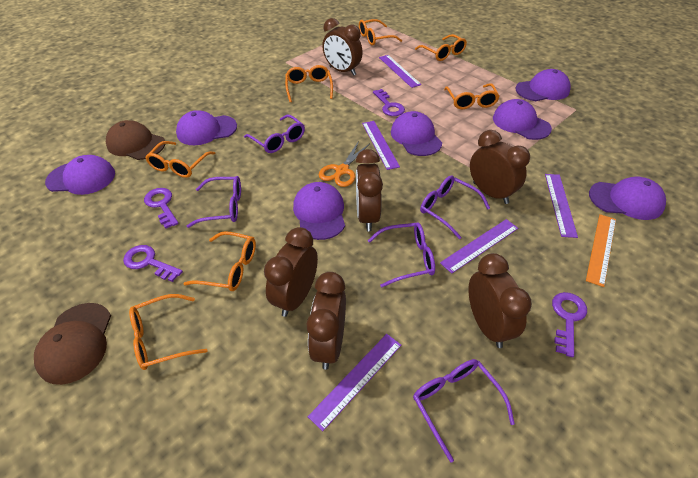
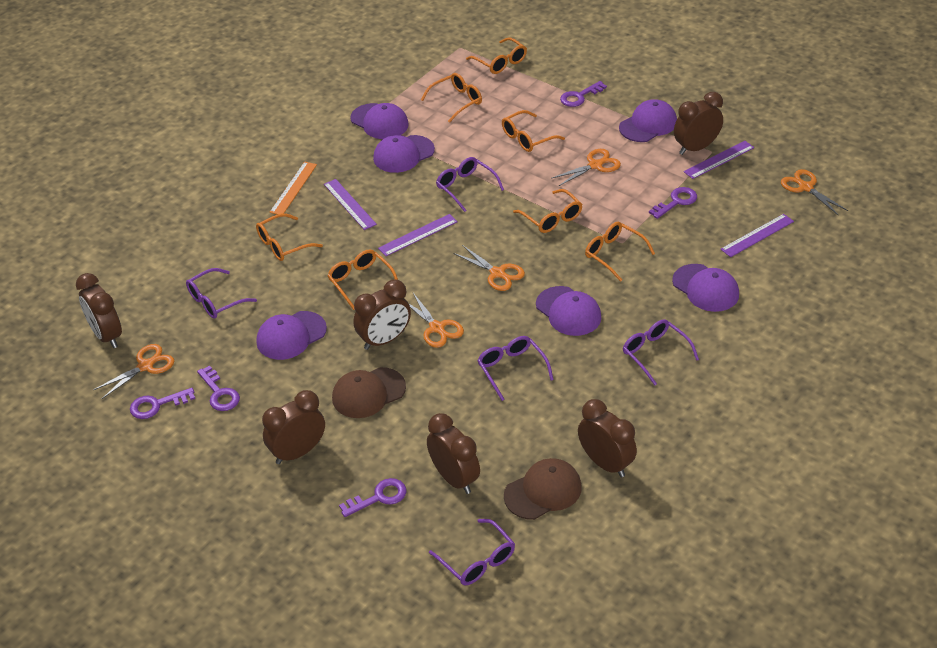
orange scissors: 1 -> 5
purple cap: 7 -> 6
purple key: 4 -> 5
purple ruler: 5 -> 4

